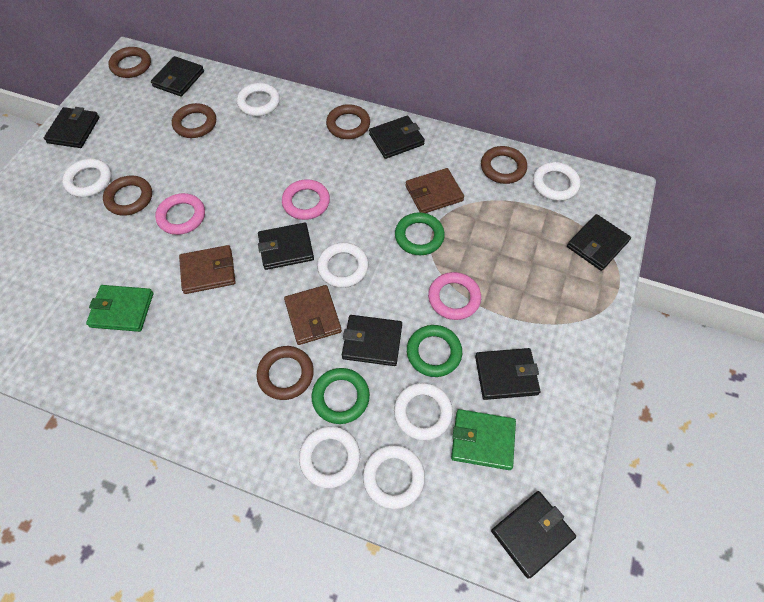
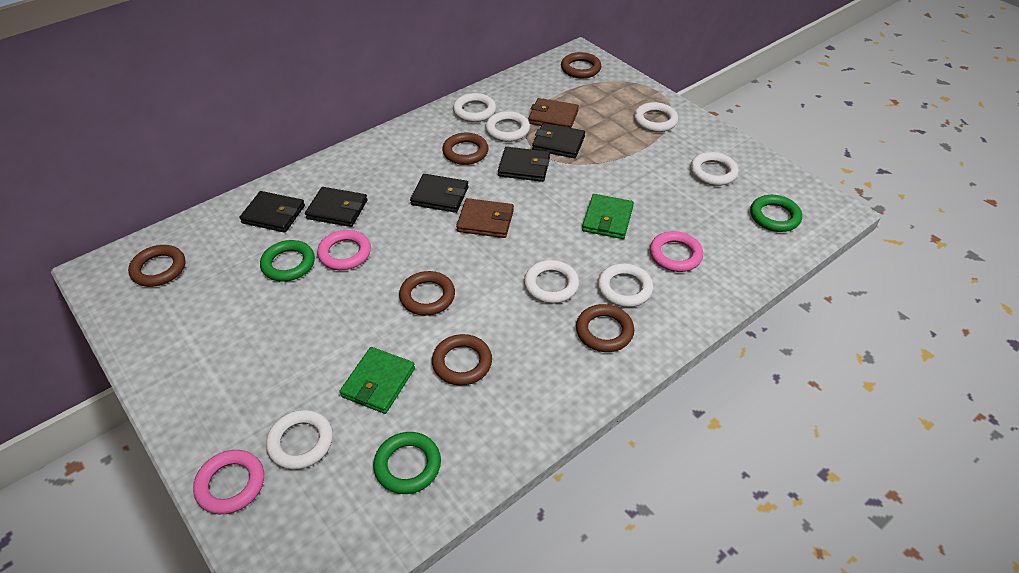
black wallet: 8 -> 5
brown wallet: 3 -> 2

